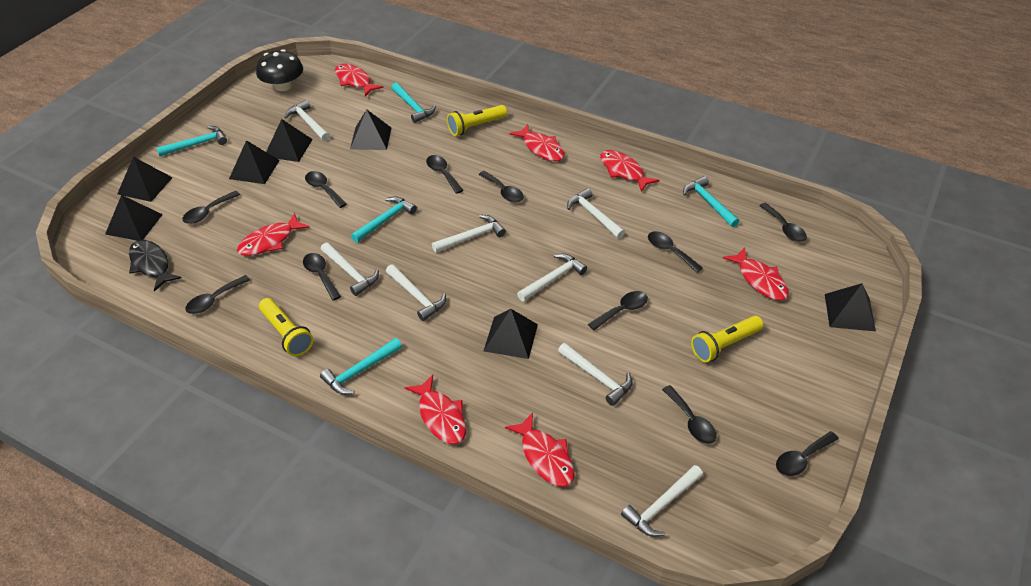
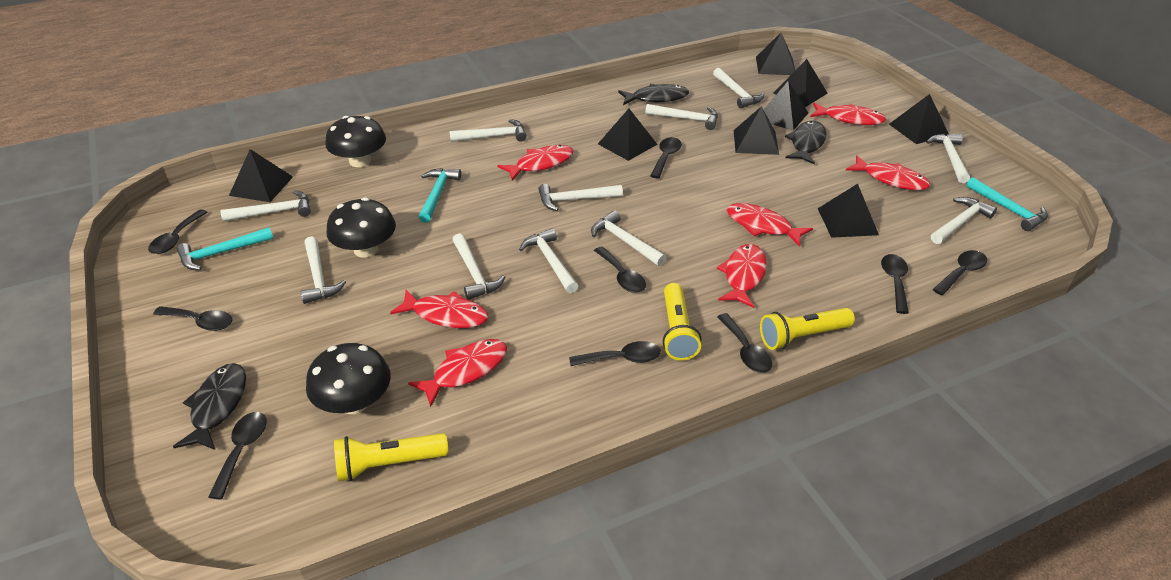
black fish: 1 -> 3
black mushroom: 1 -> 3
black pyramid: 7 -> 8
black spoon: 11 -> 9
turquoise hammer: 5 -> 3
white hammer: 8 -> 11

